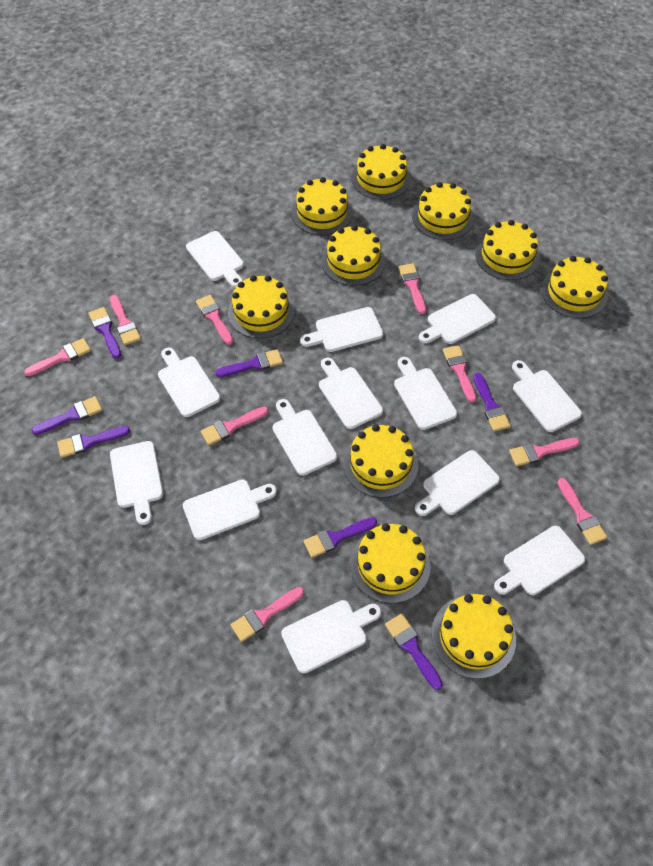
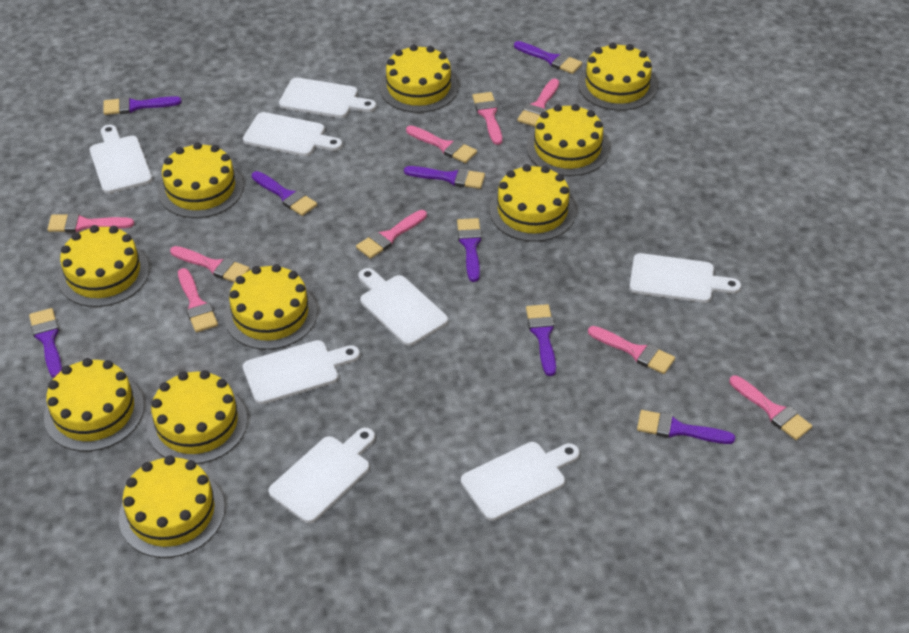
purple brush: 7 -> 8
white cutting board: 13 -> 8

